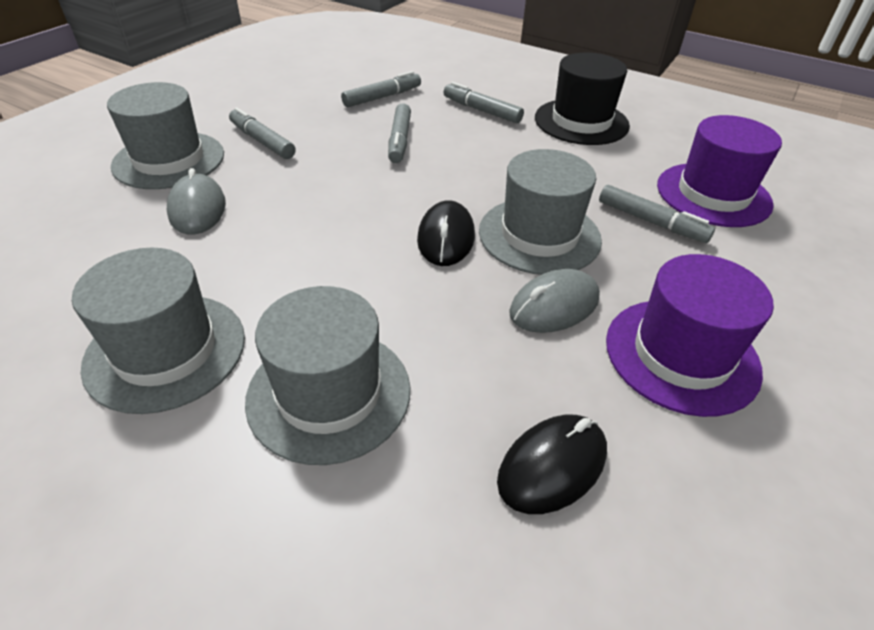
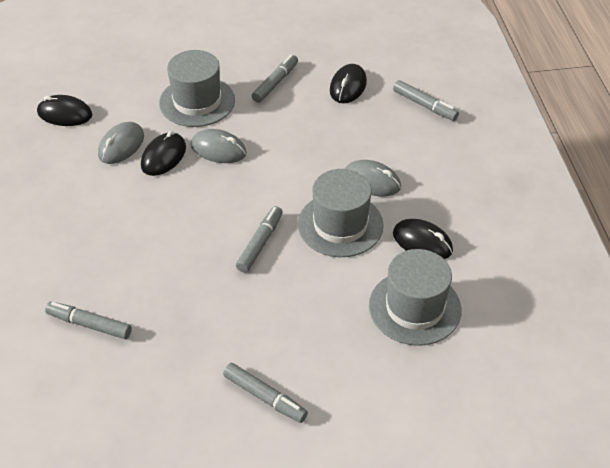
black hat: 1 -> 0
black mouse: 2 -> 4
grey hat: 4 -> 3
grey mouse: 2 -> 3
purple hat: 2 -> 0

